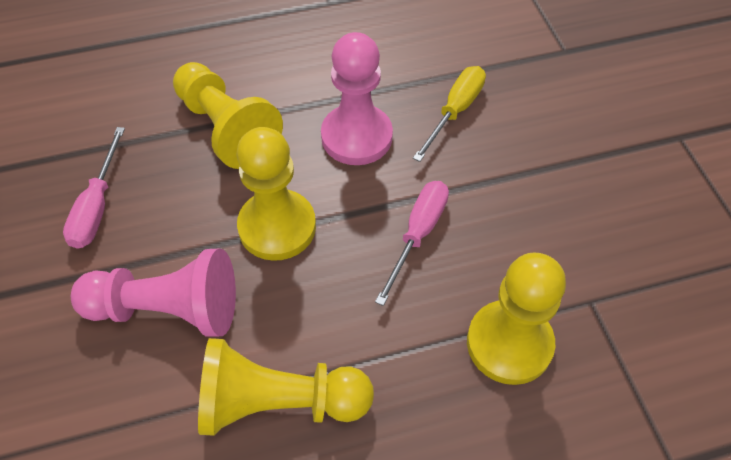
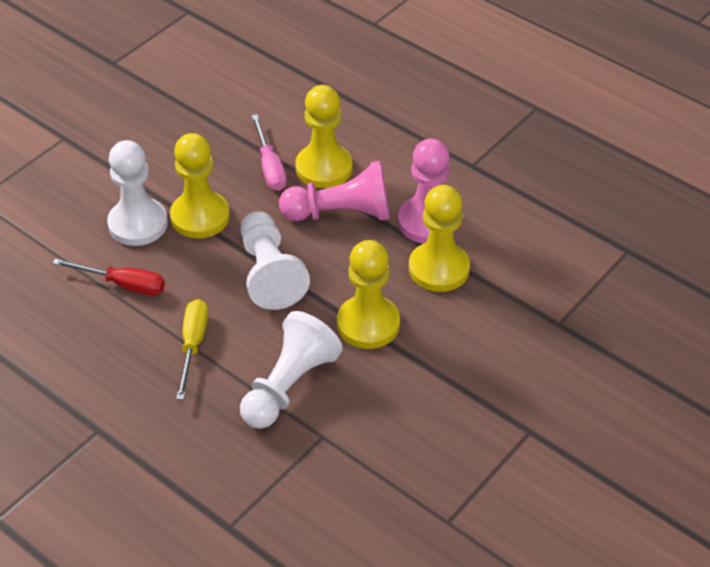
pink screwdriver: 2 -> 1
red screwdriver: 0 -> 1
white pawn: 0 -> 3

